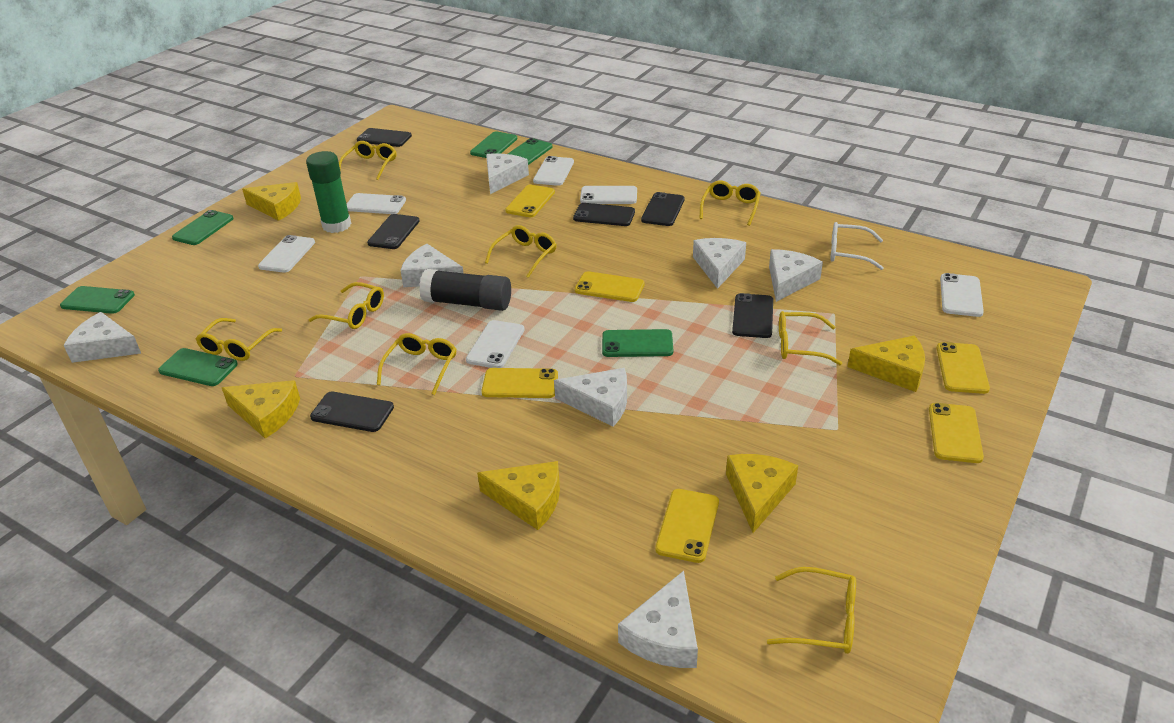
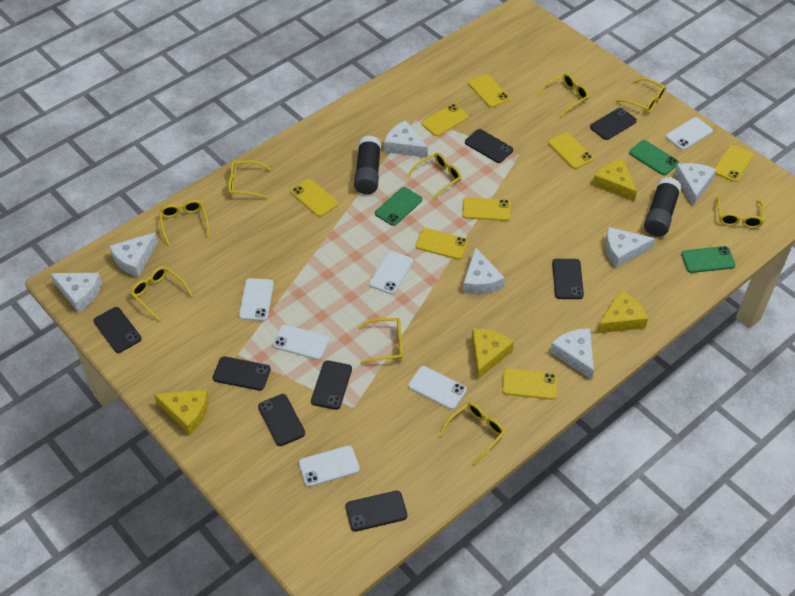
black glue stick: 1 -> 2
black phone: 6 -> 8
green glue stick: 1 -> 0
green phone: 6 -> 3
white glasses: 1 -> 0
yellow cheese: 5 -> 4
yellow glasses: 8 -> 9
yellow phone: 6 -> 8

